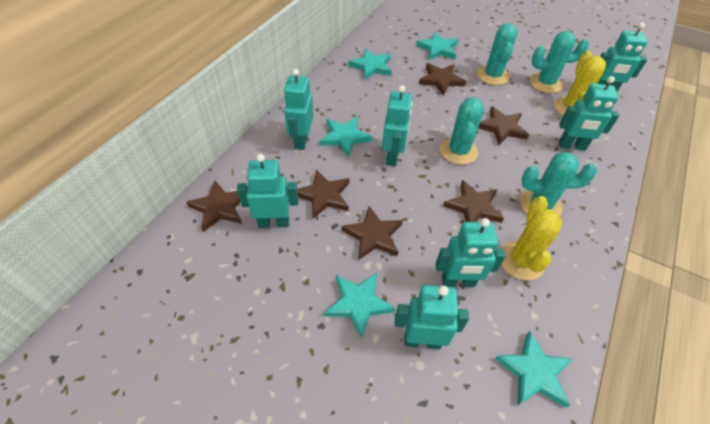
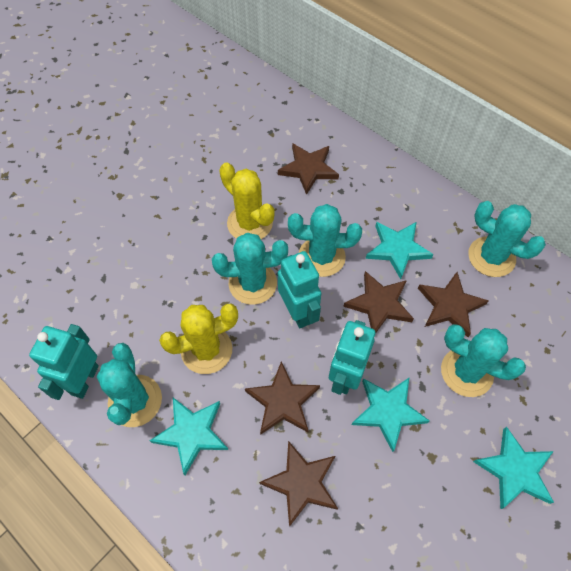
brown star: 6 -> 5
turquoise cactus: 4 -> 5
turquoise robot: 7 -> 3
turquoise star: 5 -> 4

